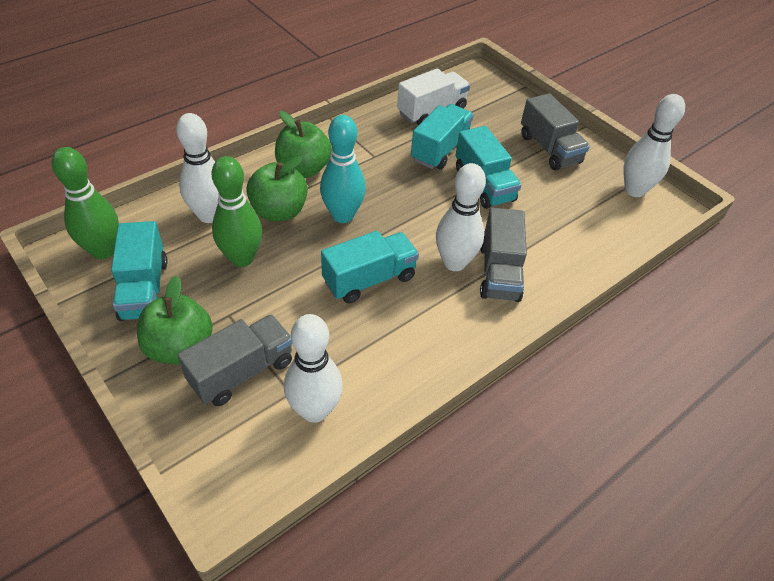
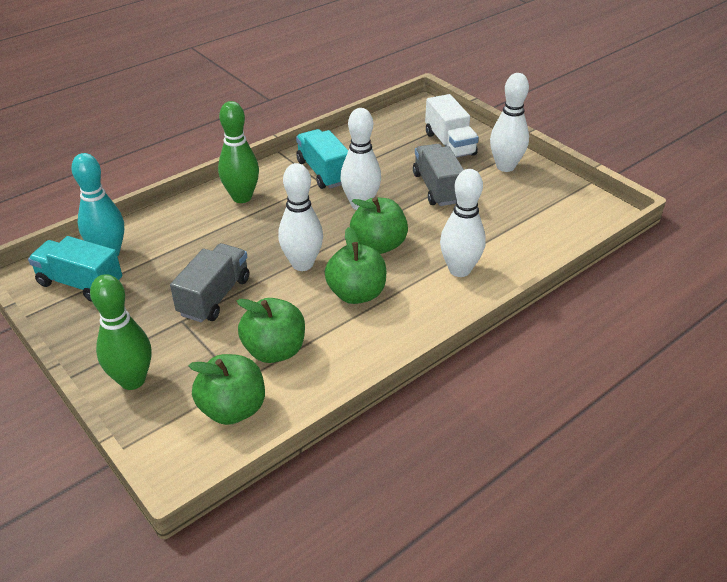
green apple: 3 -> 4
grey truck: 3 -> 2
turquoise truck: 4 -> 2

